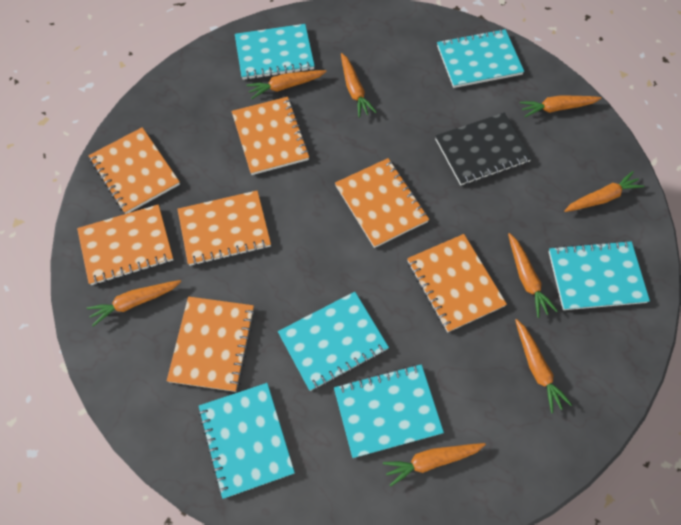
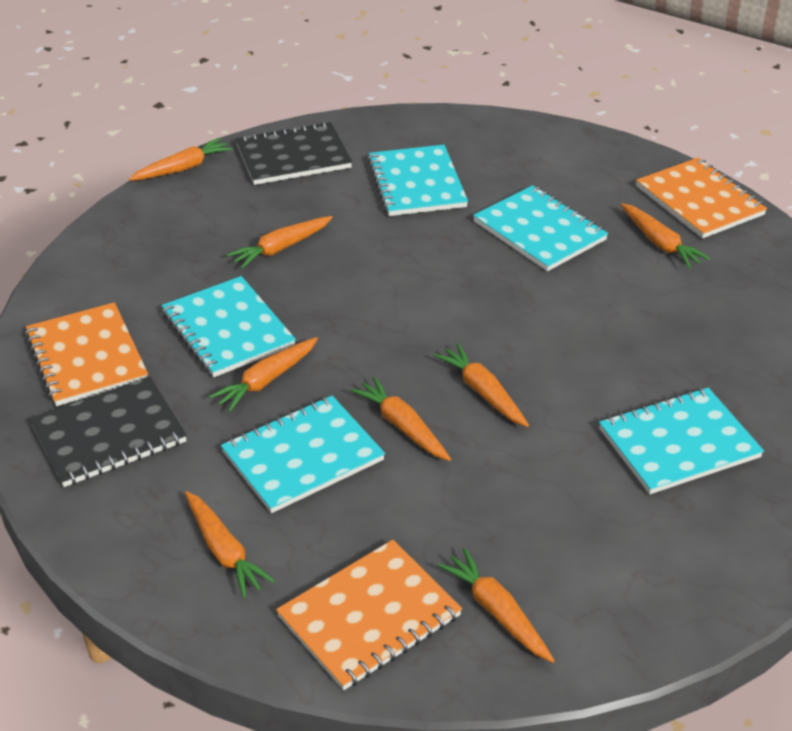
black notebook: 1 -> 2
orange notebook: 7 -> 3
turquoise notebook: 6 -> 5

